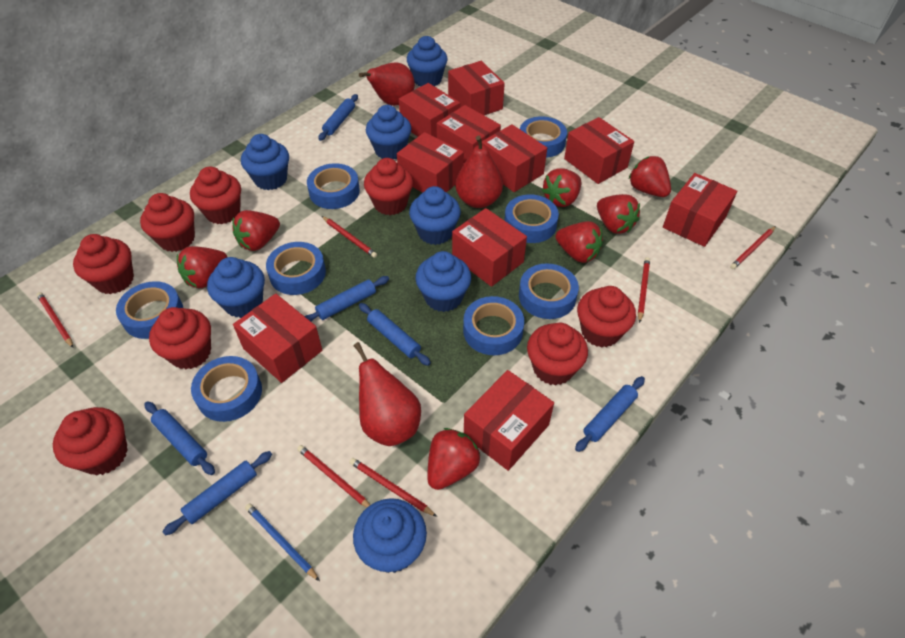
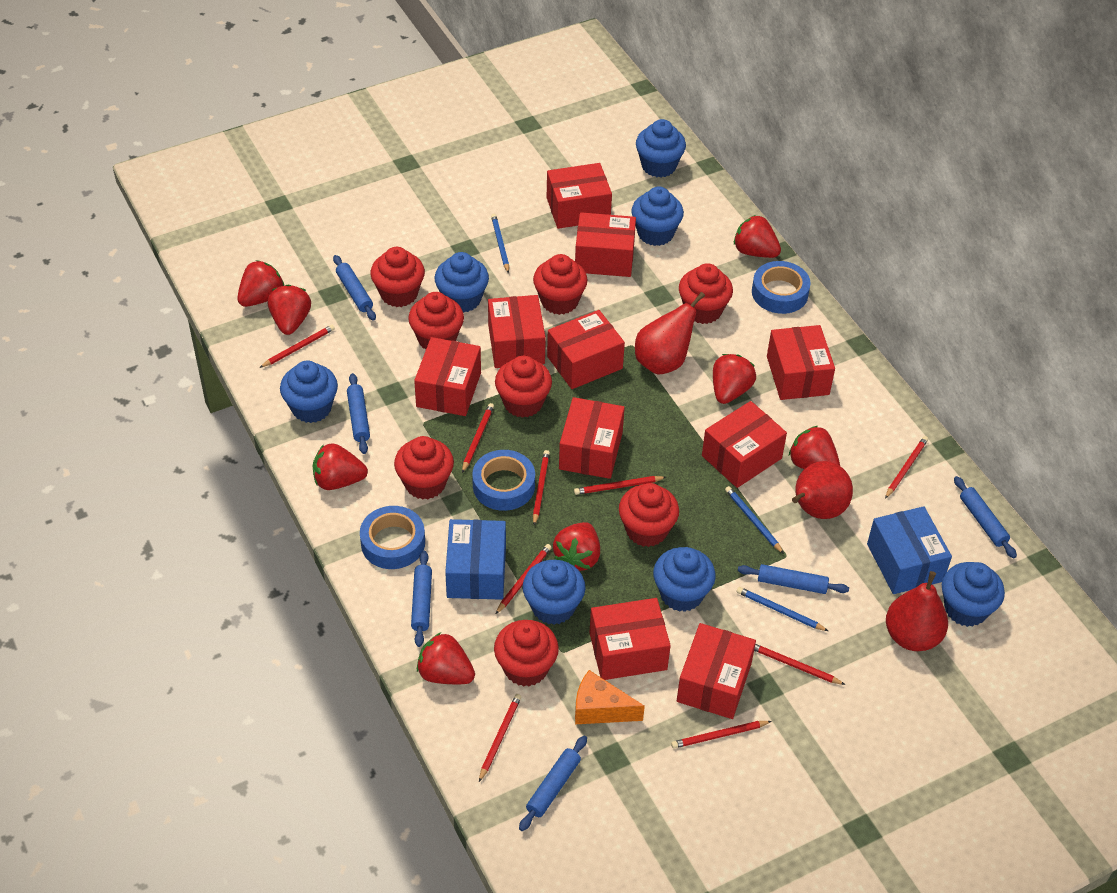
blue box: 0 -> 2
blue pencil: 1 -> 3
blue tape: 8 -> 3
orange cheese: 0 -> 1
red pencil: 6 -> 9
red strawberry: 7 -> 8

